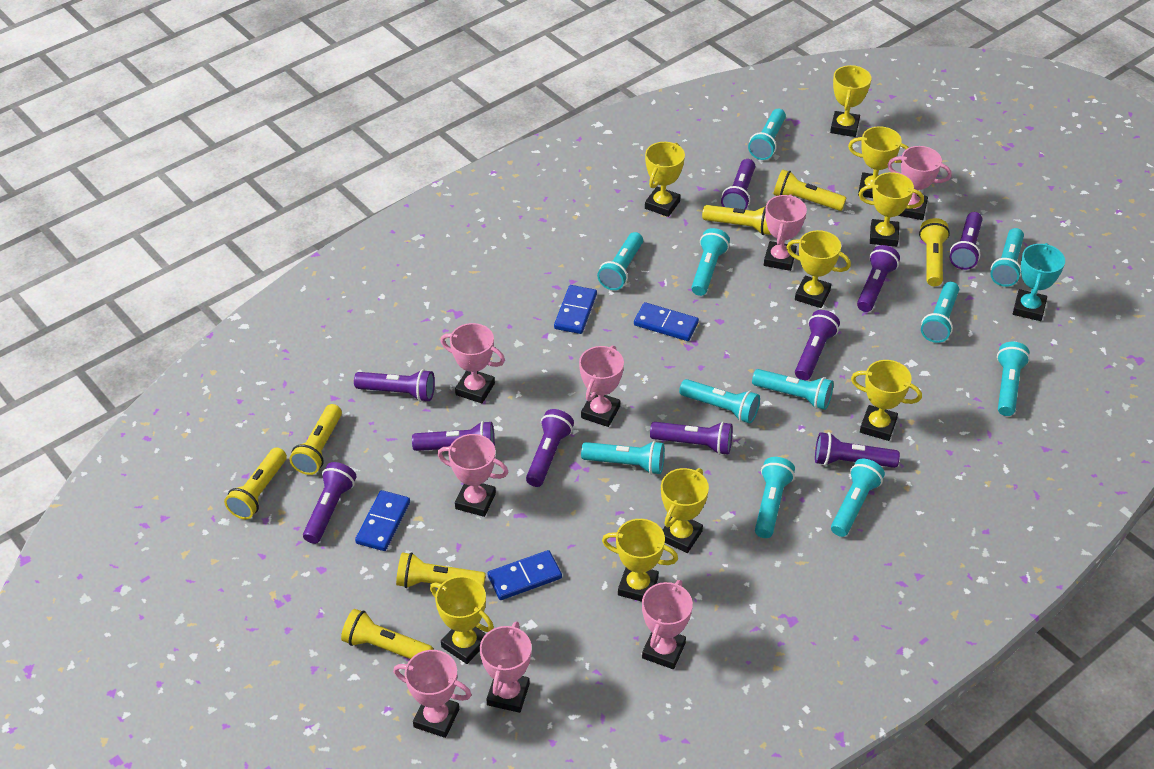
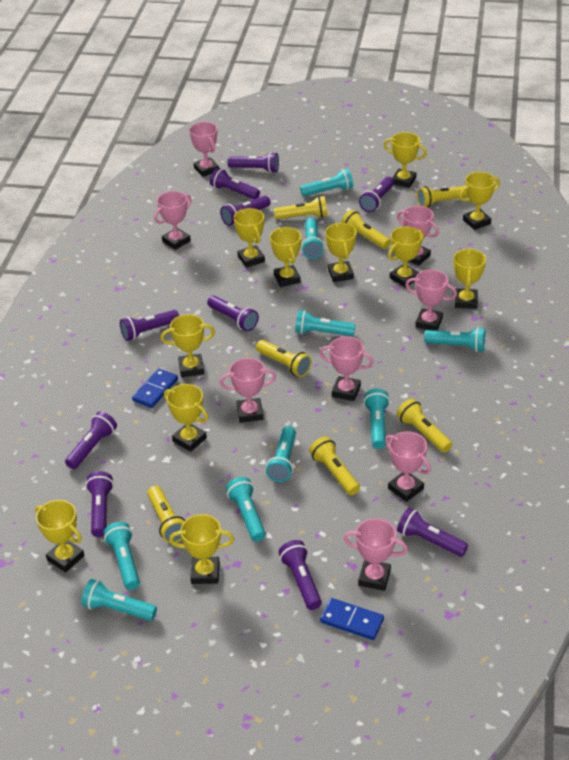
blue domino: 4 -> 2
turquoise flashlight: 11 -> 9
turquoise trophy: 1 -> 0
yellow trophy: 9 -> 11

